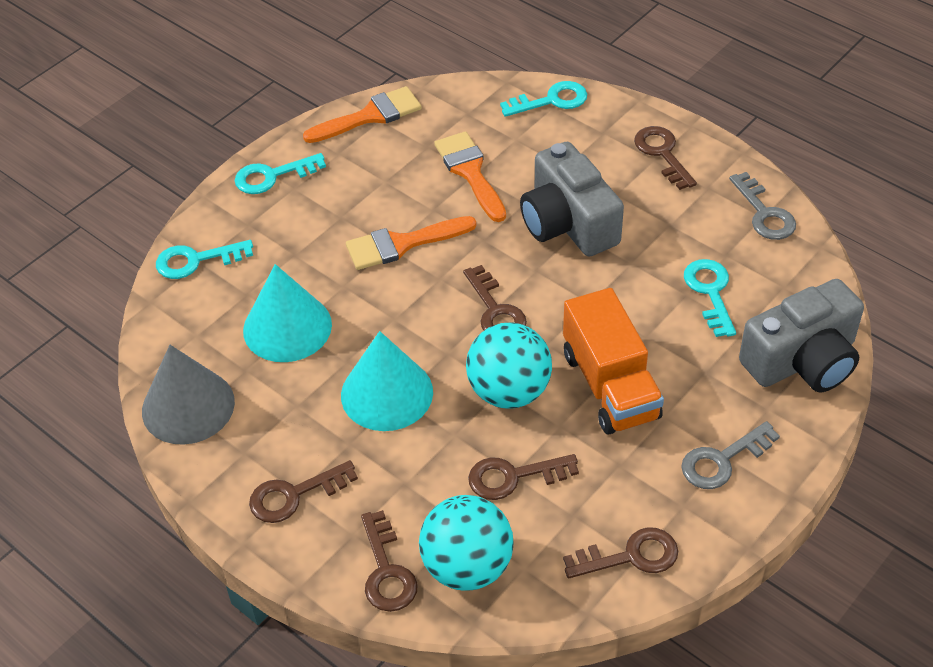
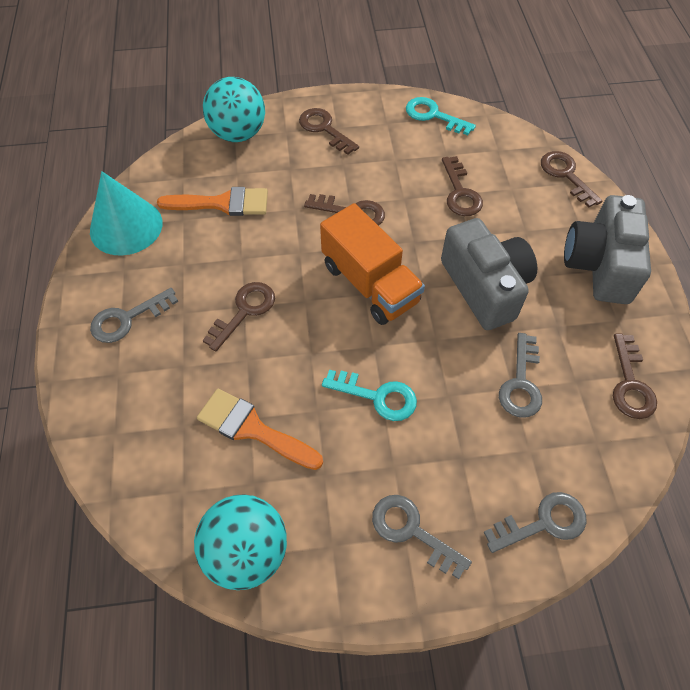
grey cone: 1 -> 0
grey key: 2 -> 4
orange brush: 3 -> 2
turquoise cone: 2 -> 1
turquoise key: 4 -> 2

